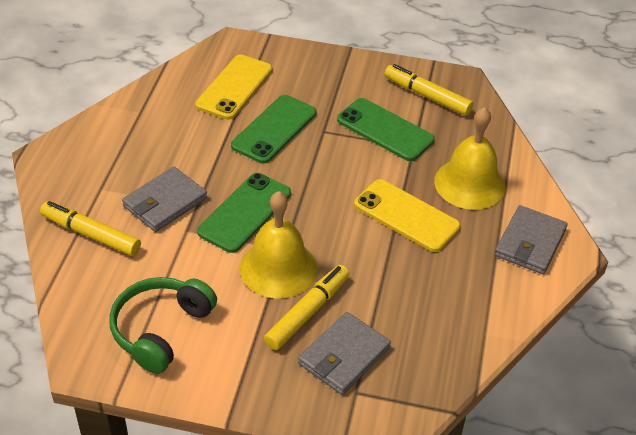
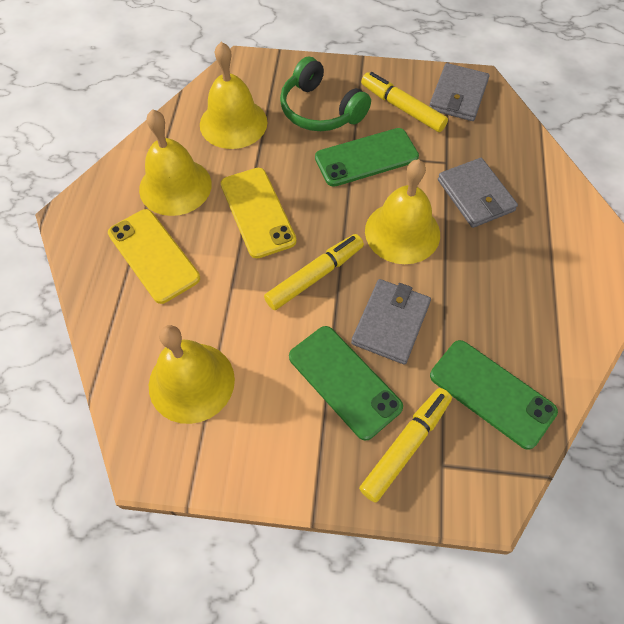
yellow bell: 2 -> 4

